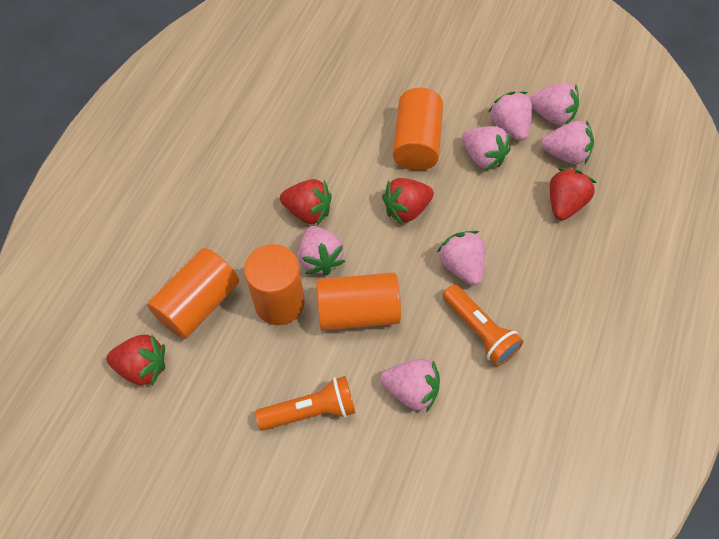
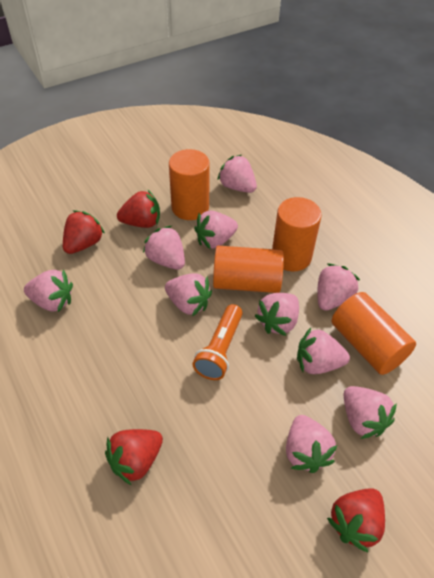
orange flashlight: 2 -> 1
pink strawberry: 7 -> 10

